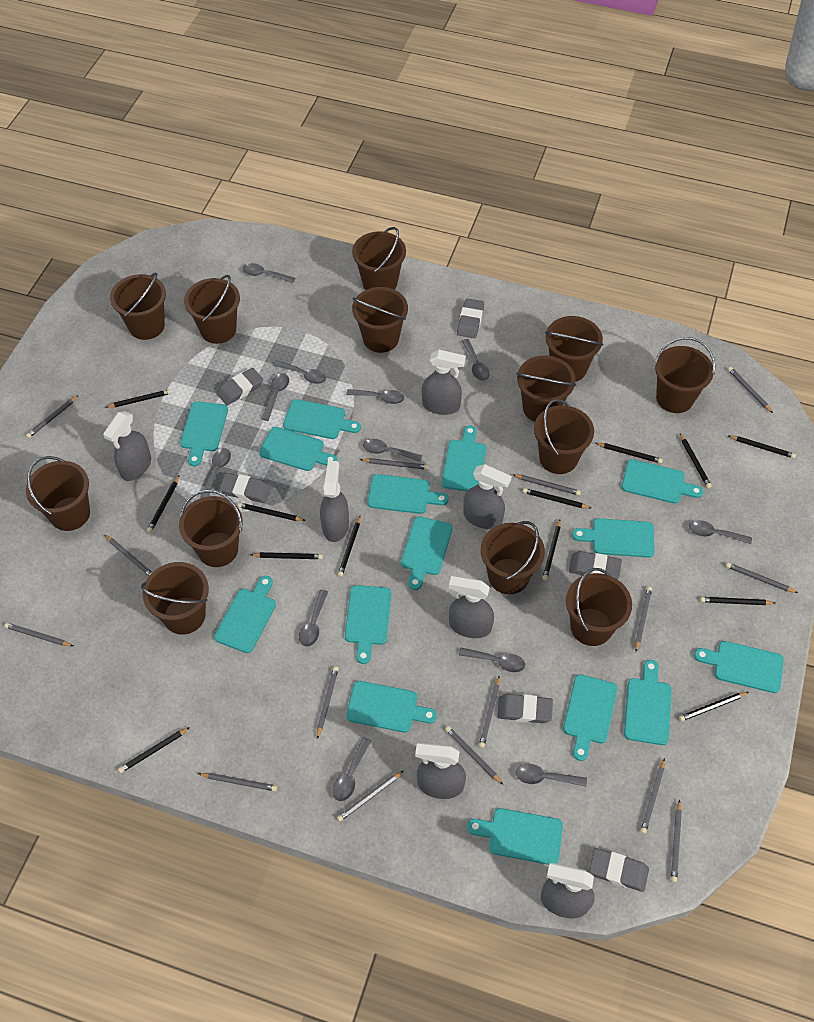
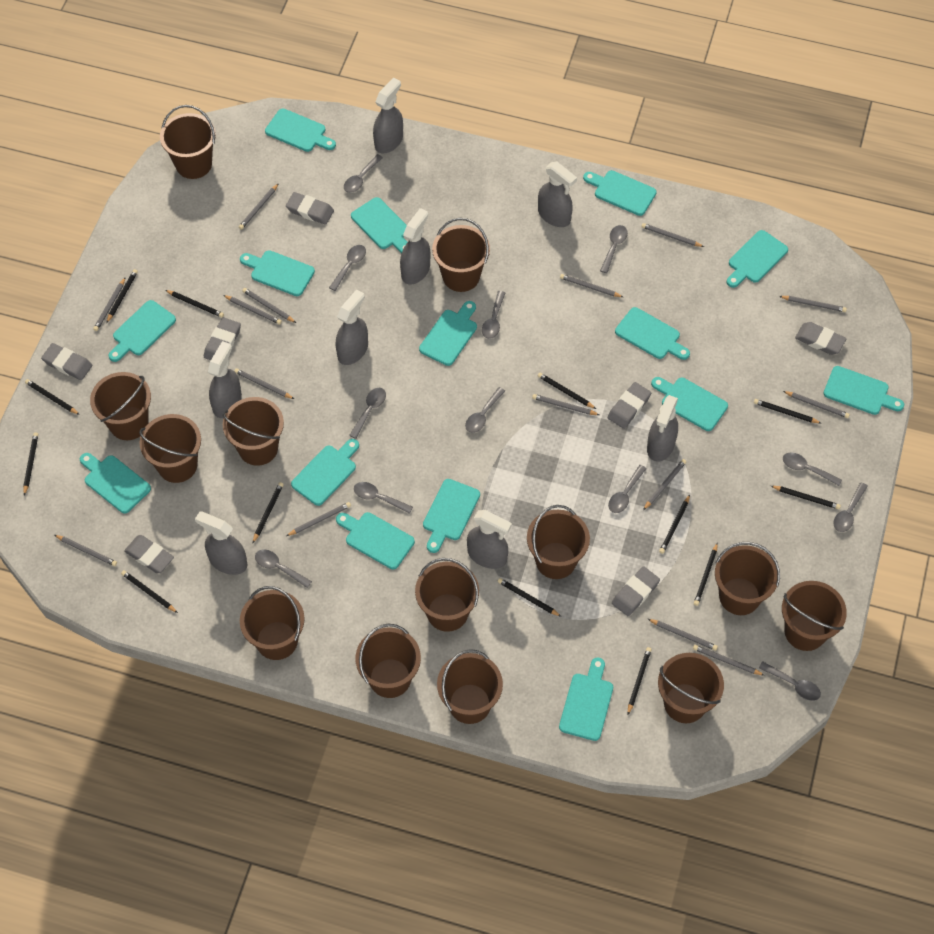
grey eraser: 6 -> 7
grey spray bottle: 7 -> 8

